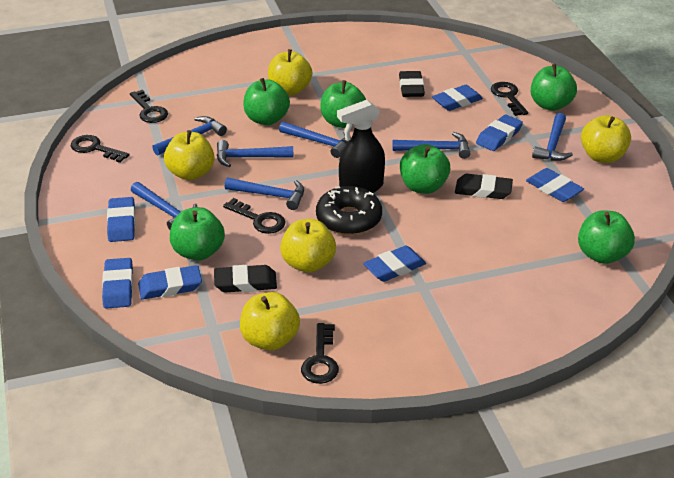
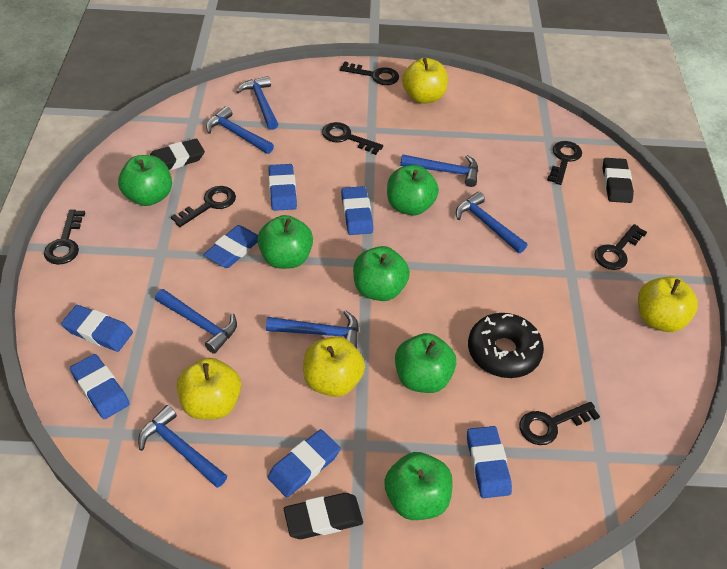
black key: 5 -> 7
black spray bottle: 1 -> 0
yellow apple: 5 -> 4

